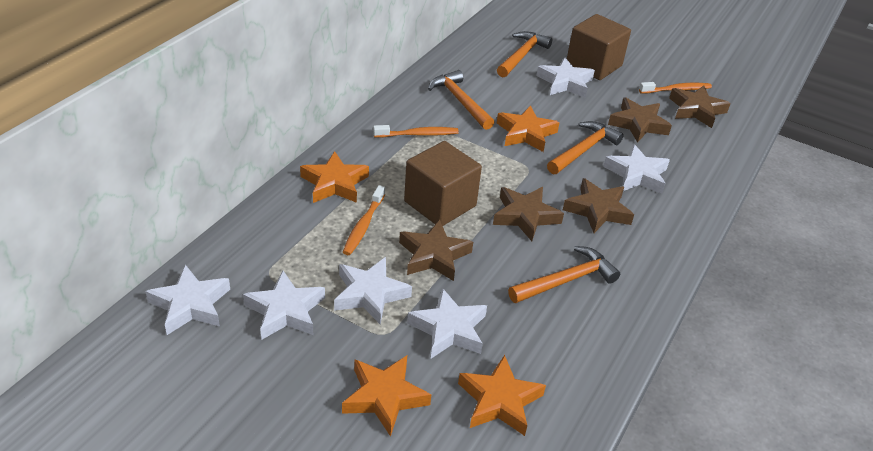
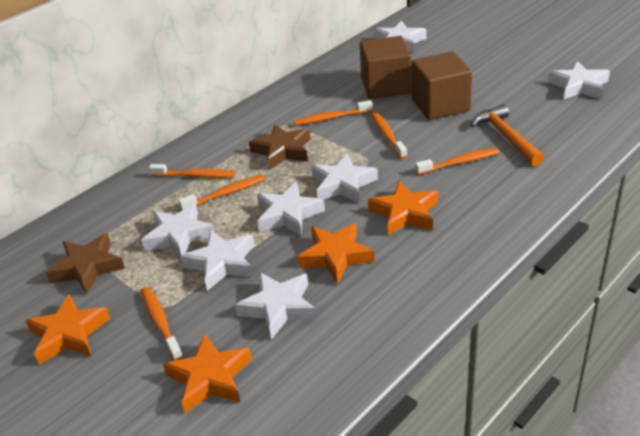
brown star: 5 -> 2
orange hammer: 4 -> 1
orange toothbrush: 3 -> 6
white star: 6 -> 7

